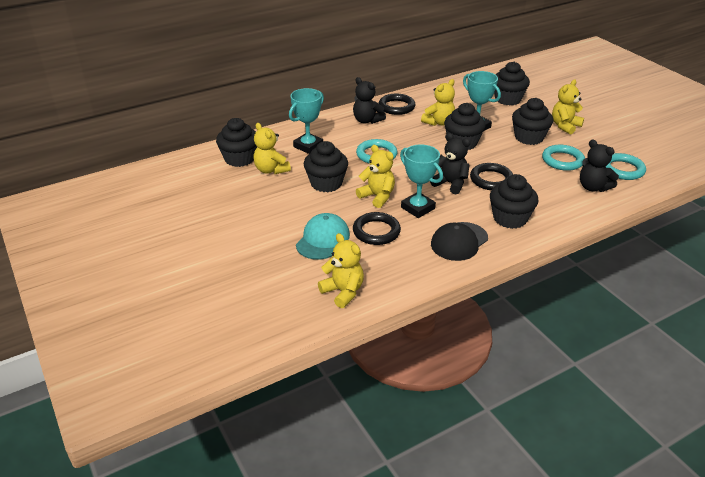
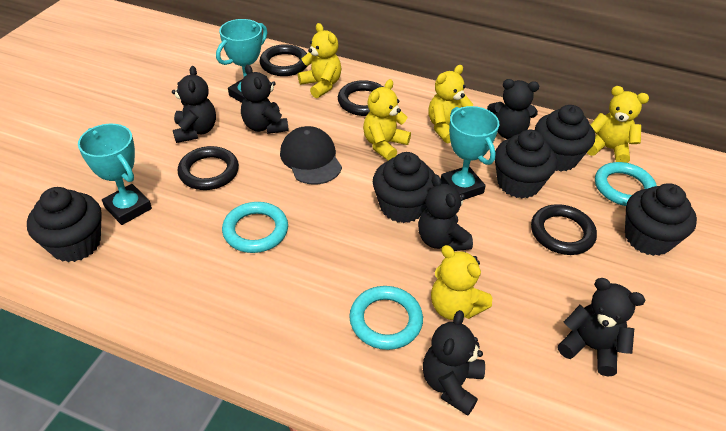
black cupcake: 6 -> 5
black ring: 3 -> 4
black teddy bear: 3 -> 6
turquoise cap: 1 -> 0

